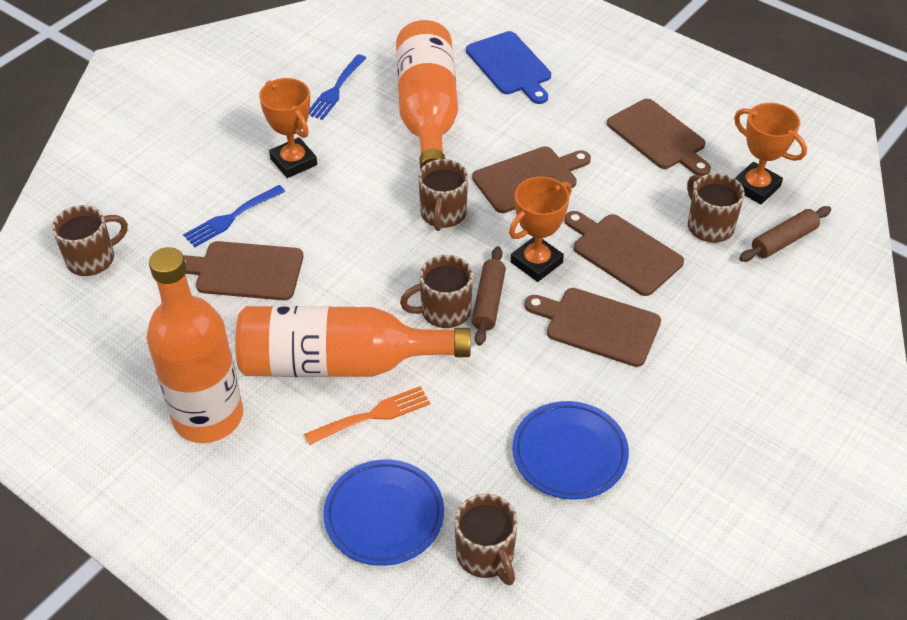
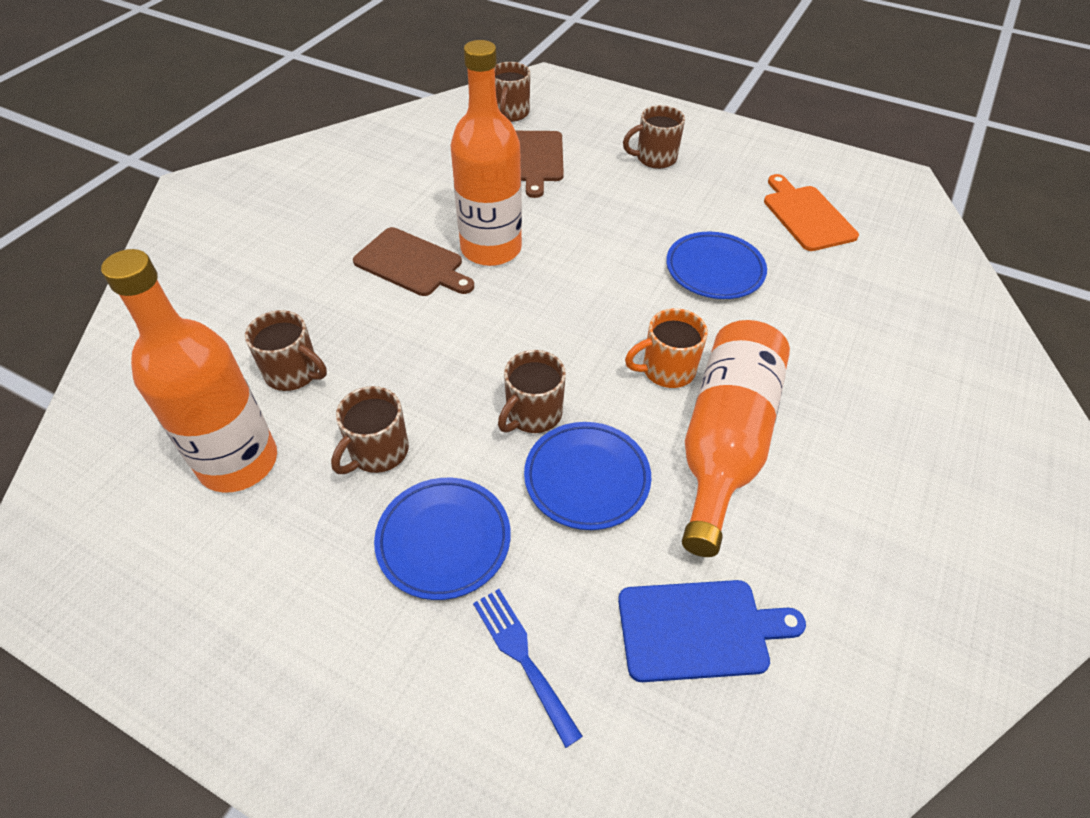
blue fork: 2 -> 1
blue plate: 2 -> 3
brown cutting board: 5 -> 2
brown rolling pin: 2 -> 0
orange cutting board: 0 -> 1
orange fork: 1 -> 0
orange mug: 0 -> 1
orange trophy: 3 -> 0

